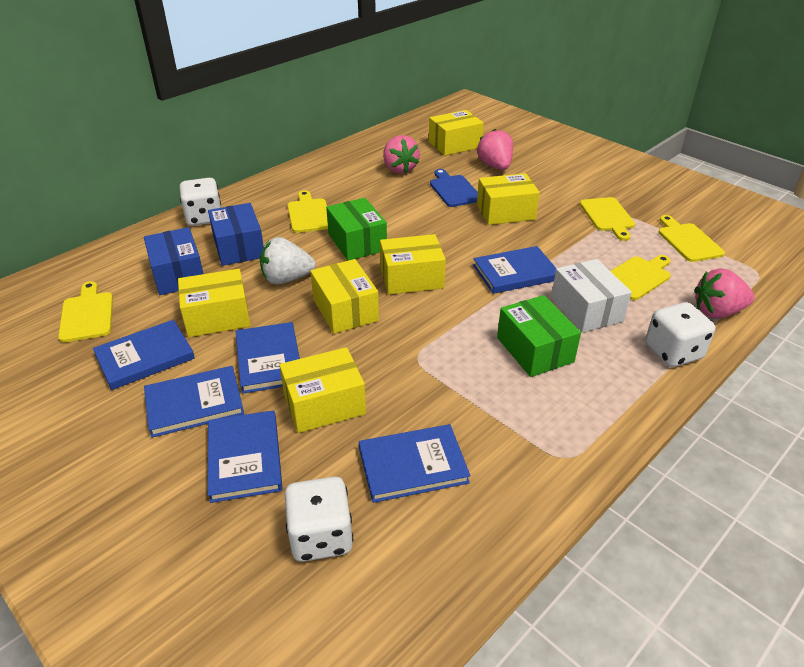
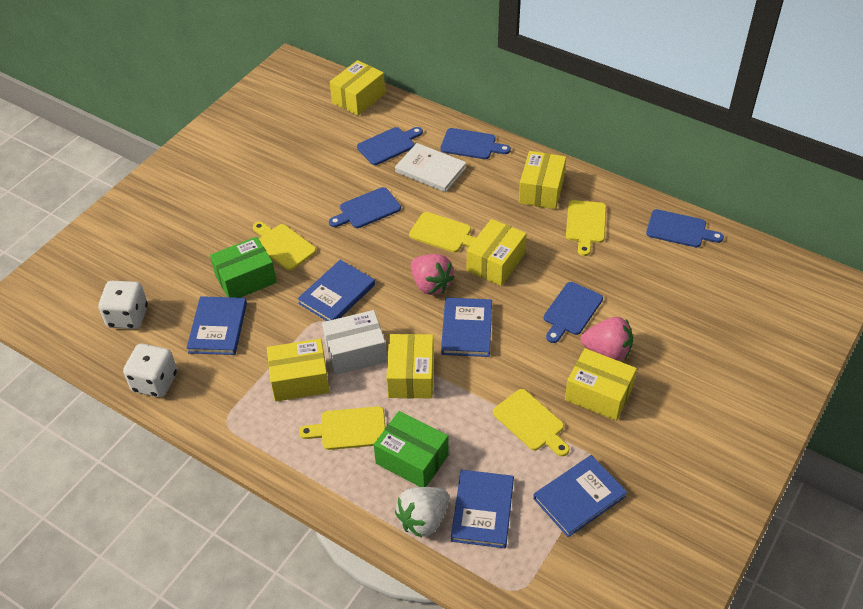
blue book: 6 -> 5
blue box: 2 -> 0
blue cutting board: 1 -> 5
pink strawberry: 3 -> 2
white book: 0 -> 1
white dice: 3 -> 2

